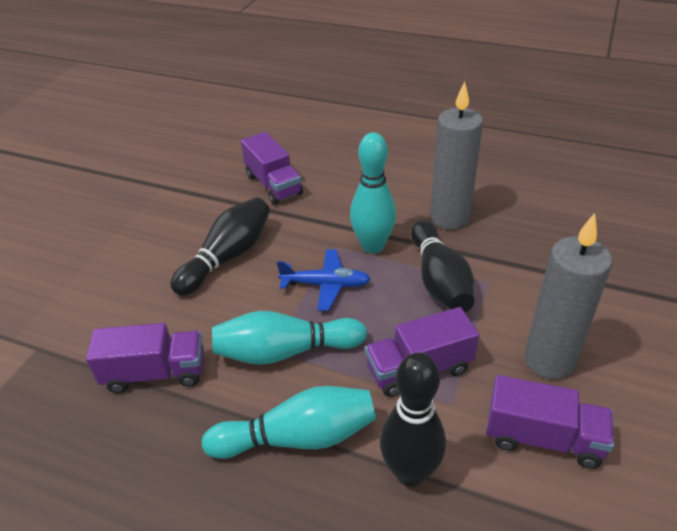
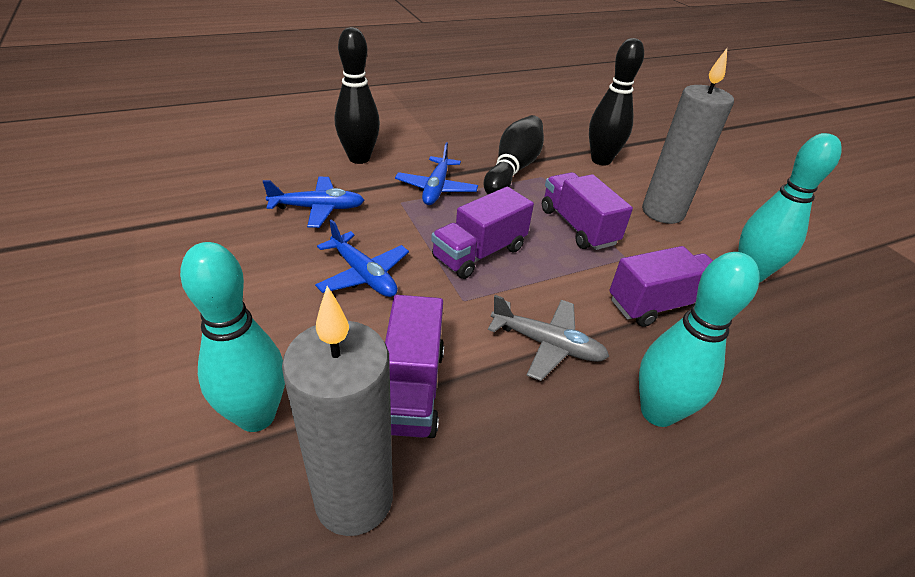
blue plane: 1 -> 3
grey plane: 0 -> 1

